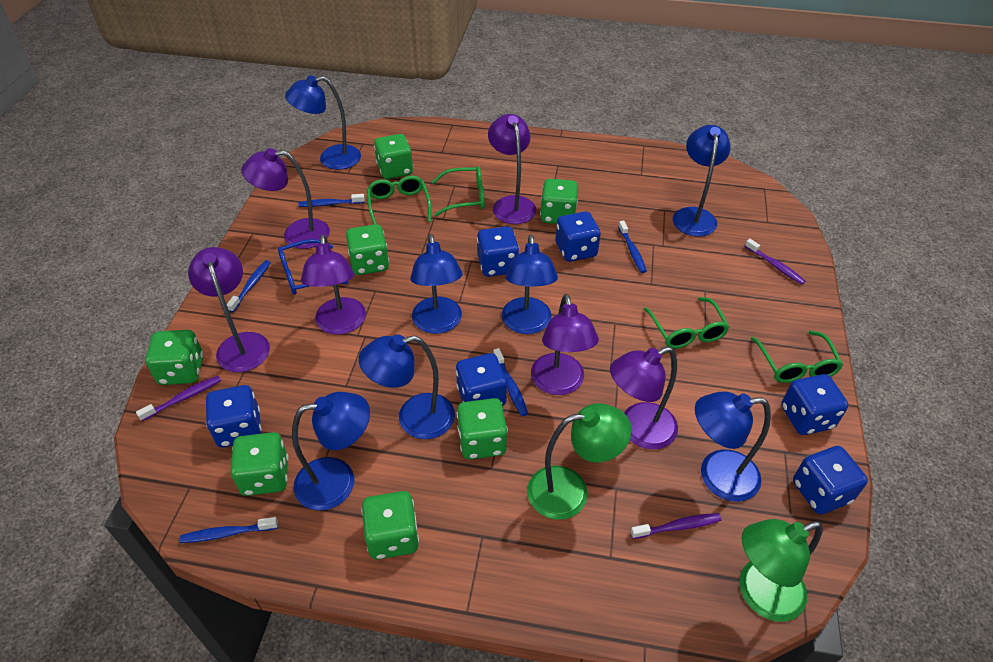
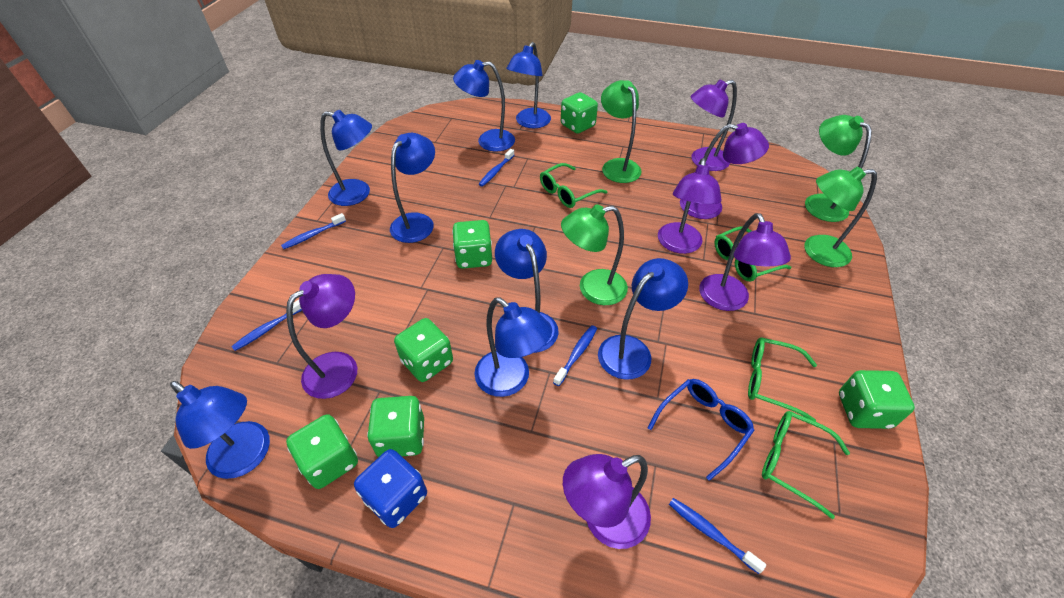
blue dice: 6 -> 1
blue lamp: 7 -> 8
green dice: 7 -> 6
green lamp: 2 -> 4
purple toothbrush: 3 -> 0

